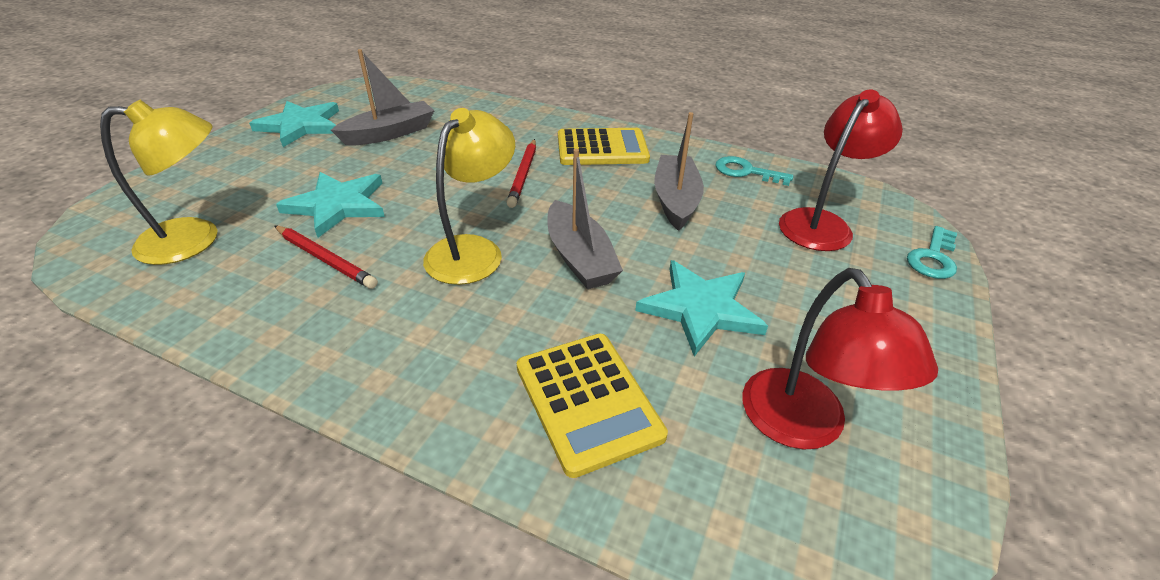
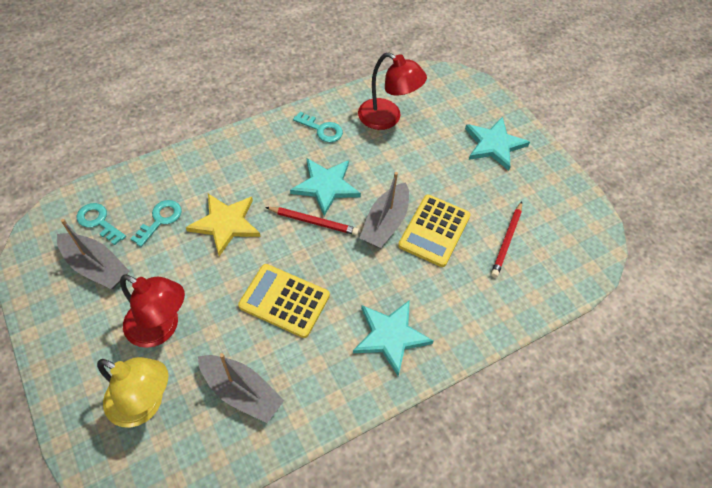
turquoise key: 2 -> 3
yellow lamp: 2 -> 1
yellow star: 0 -> 1

